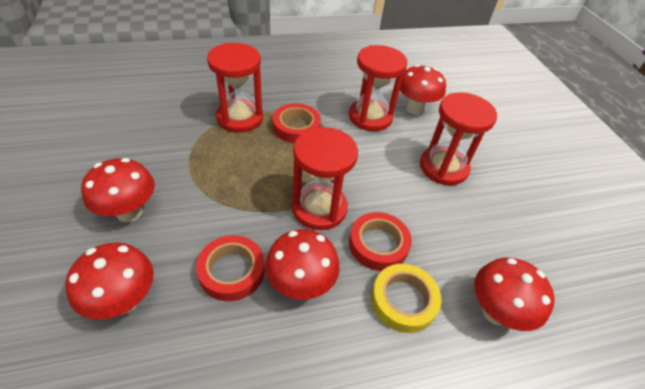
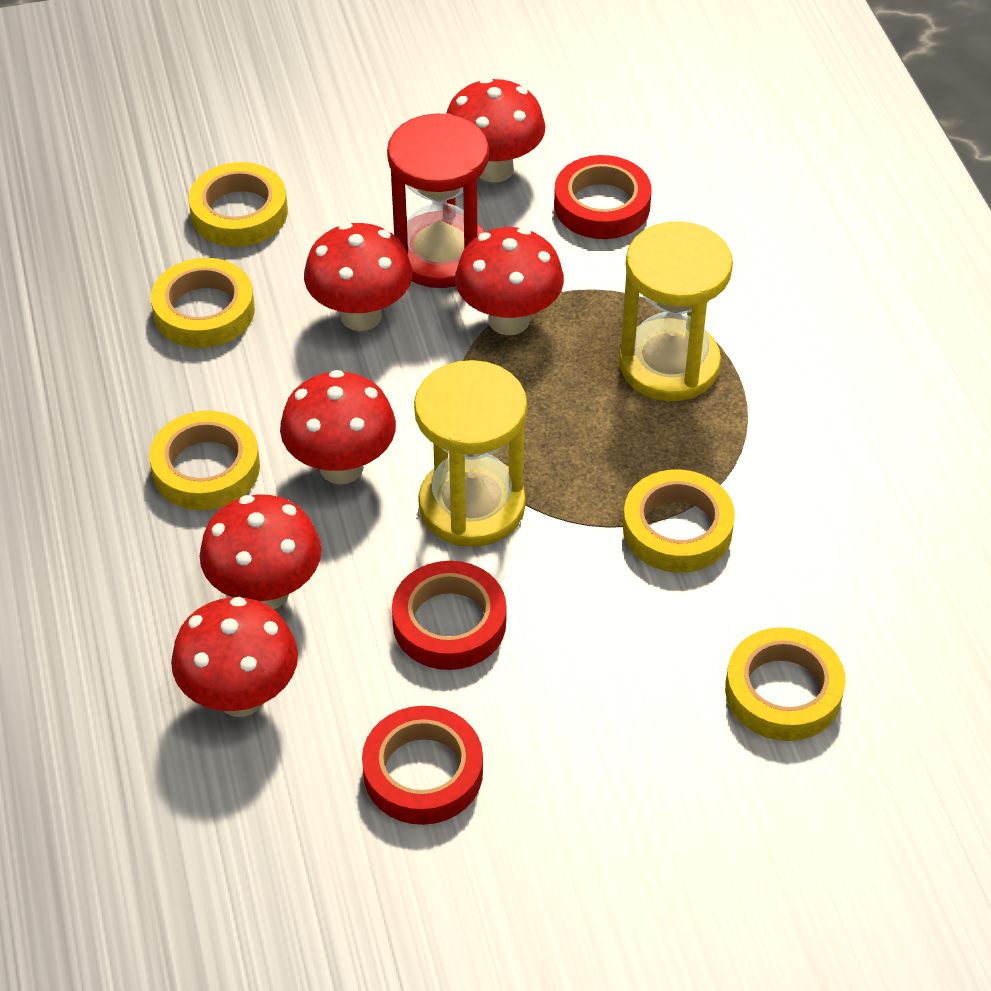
red hourglass: 4 -> 1
red mushroom: 5 -> 6
yellow hourglass: 0 -> 2
yellow tape: 1 -> 5

